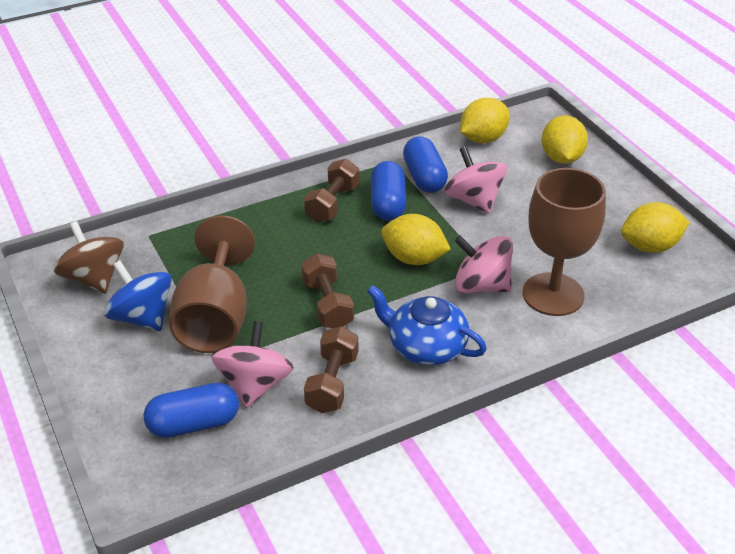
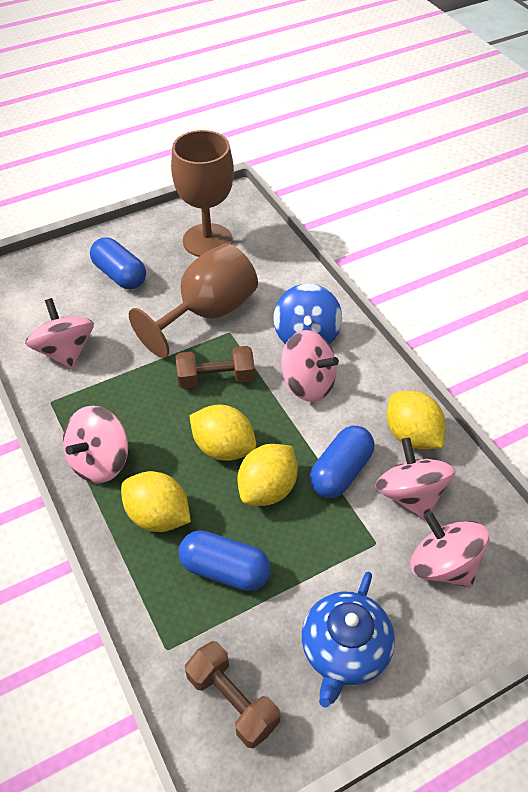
brown dumbbell: 3 -> 2
brown spinning top: 1 -> 0
pink spinning top: 3 -> 5

